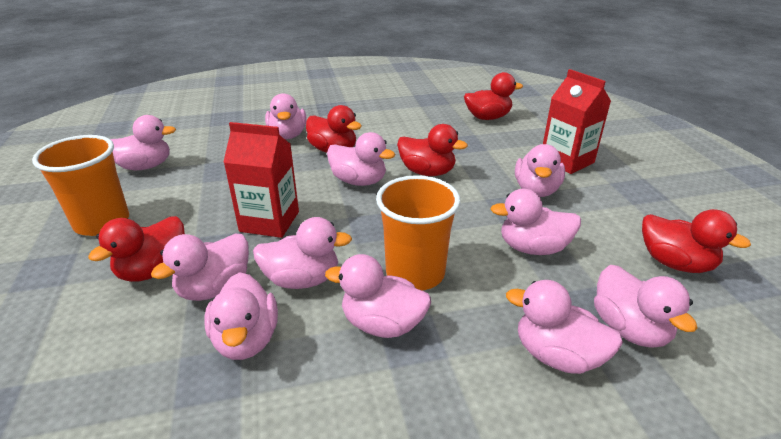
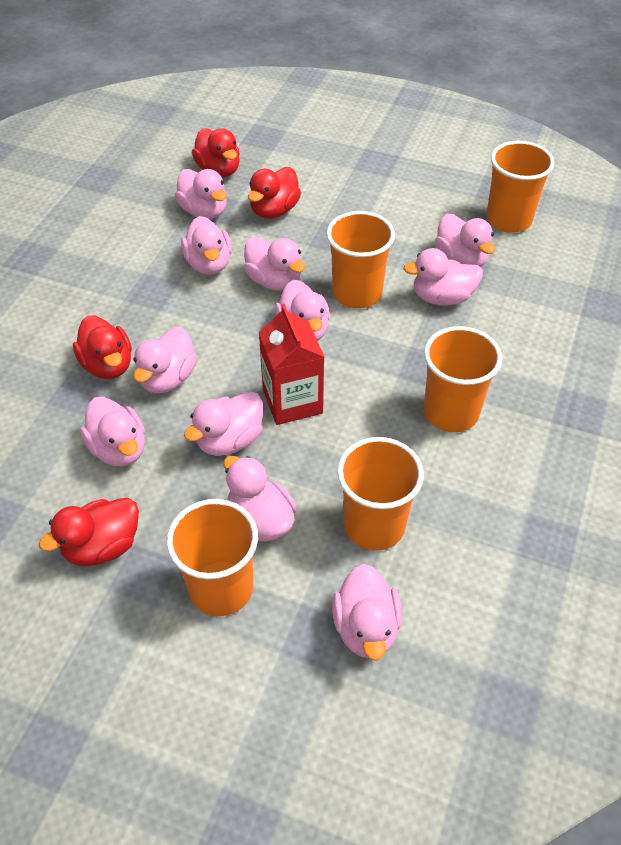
orange cup: 2 -> 5
red carton: 2 -> 1
red duck: 5 -> 4

